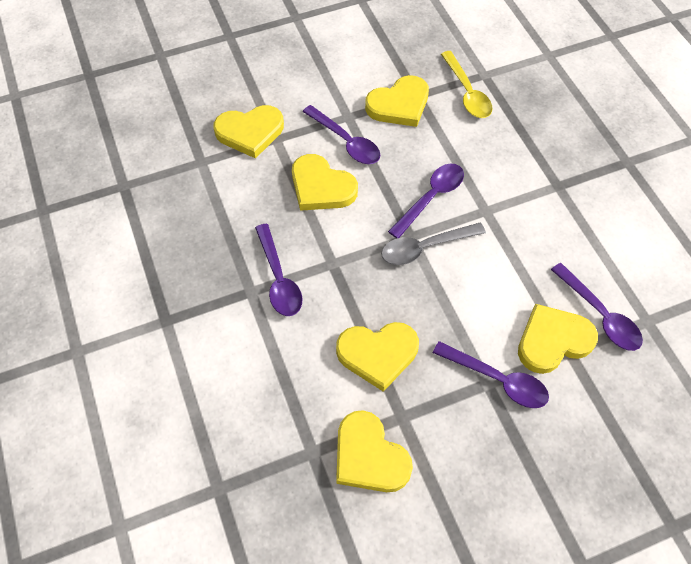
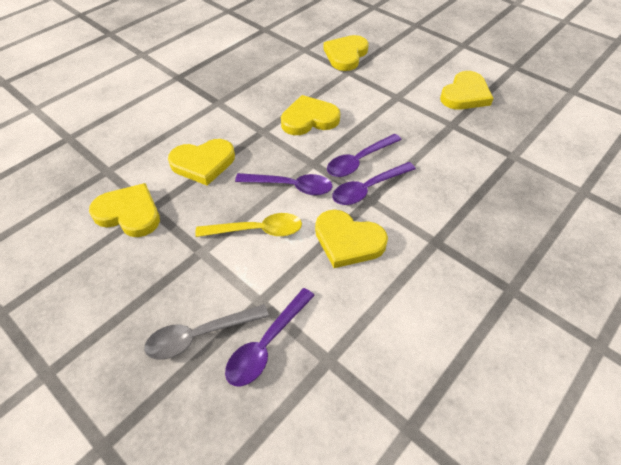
purple spoon: 5 -> 4

